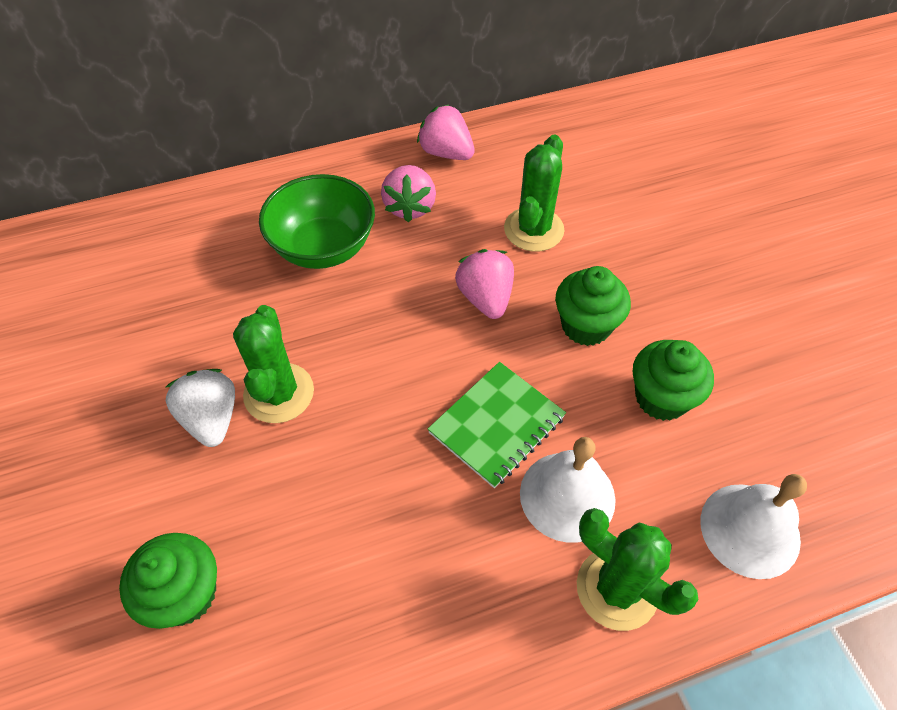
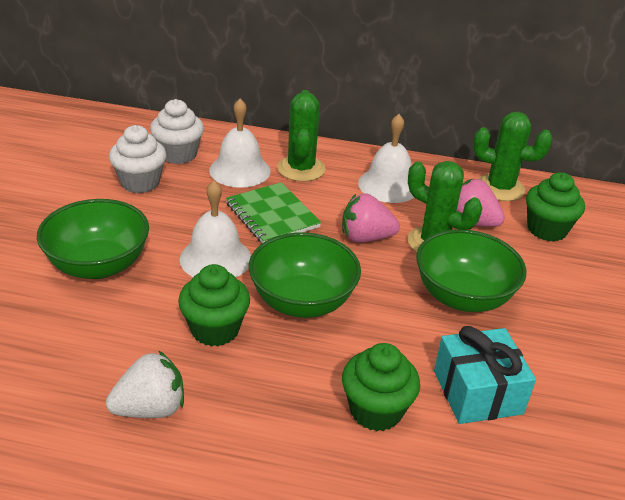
green bowl: 1 -> 3
pink strawberry: 3 -> 2
turquoise gift: 0 -> 1
white bell: 2 -> 3
white cupcake: 0 -> 2

